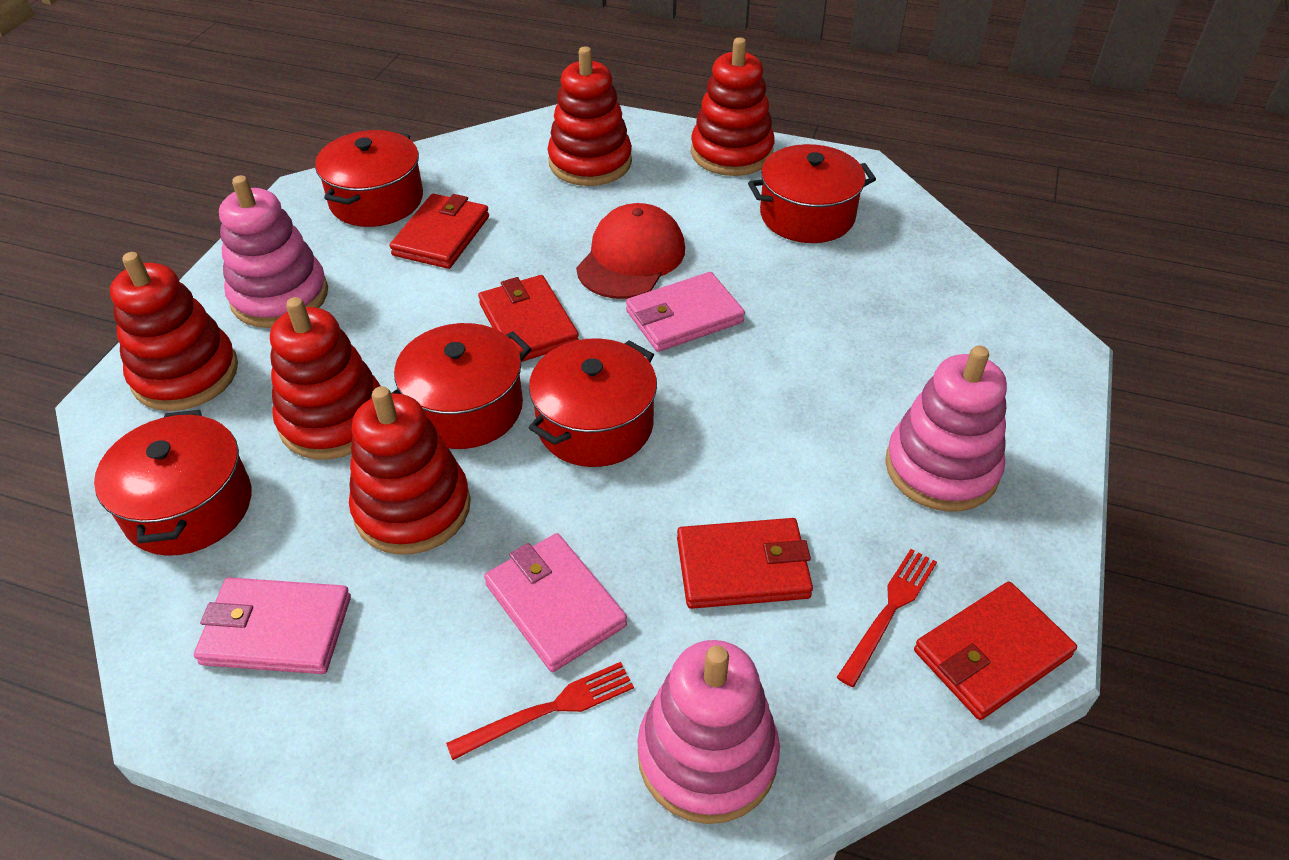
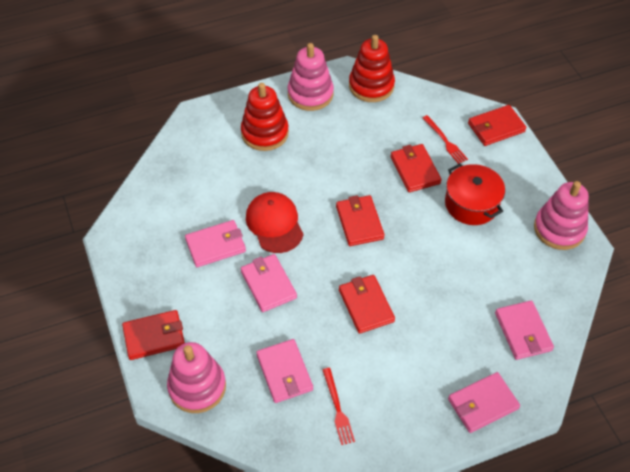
pink wallet: 3 -> 5
red pot: 5 -> 1
red stacking toy: 5 -> 2
red wallet: 4 -> 5

